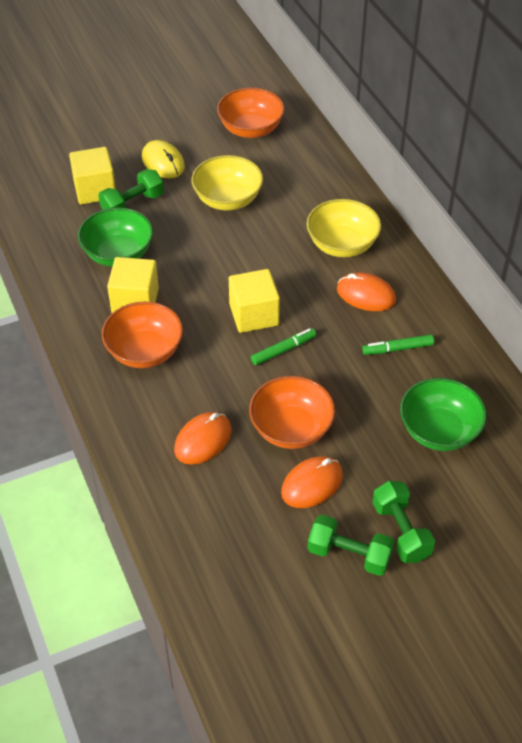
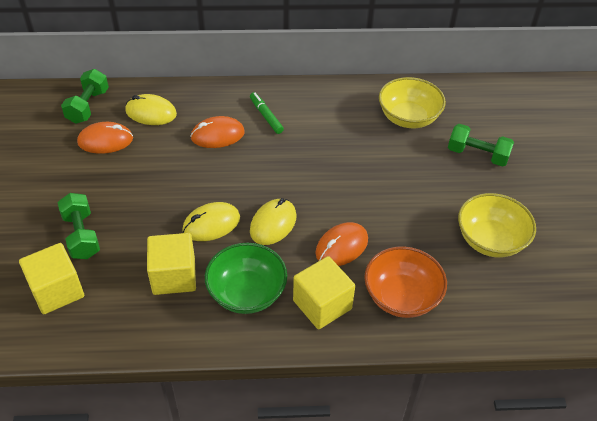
green bowl: 2 -> 1
green marker: 2 -> 1
orange bowl: 3 -> 1
yellow mouse: 1 -> 3

